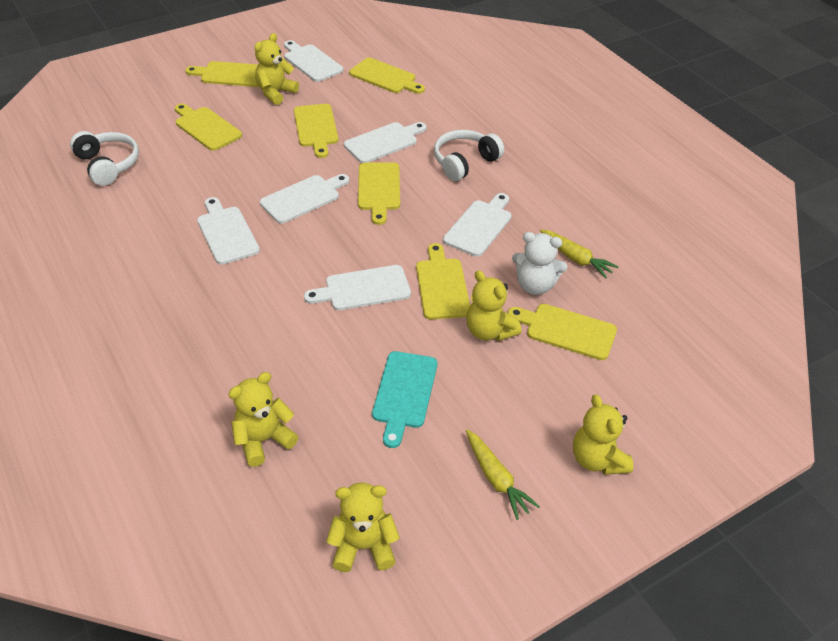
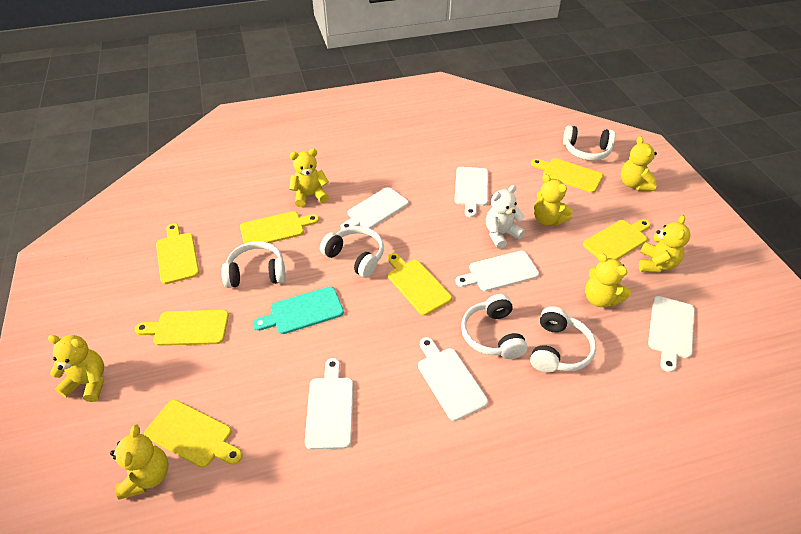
white headphones: 2 -> 5
yellow carrot: 2 -> 0
yellow teddy bear: 5 -> 7

